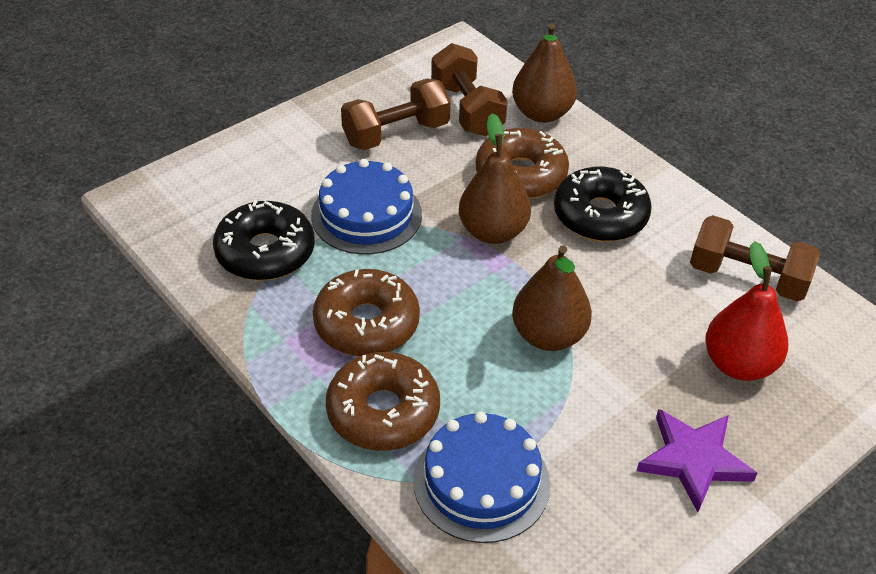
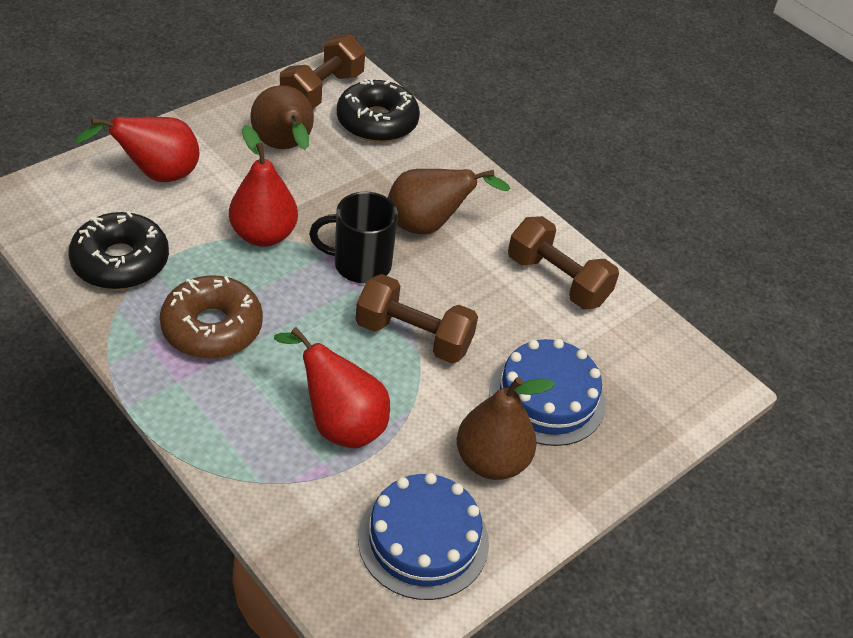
black mug: 0 -> 1
brown donut: 3 -> 1
purple star: 1 -> 0
red pear: 1 -> 3

